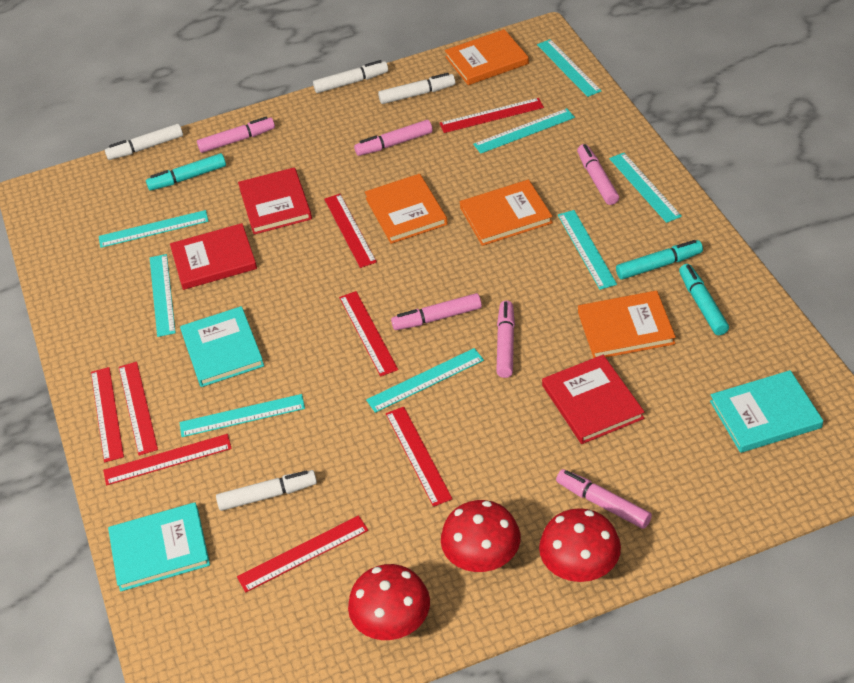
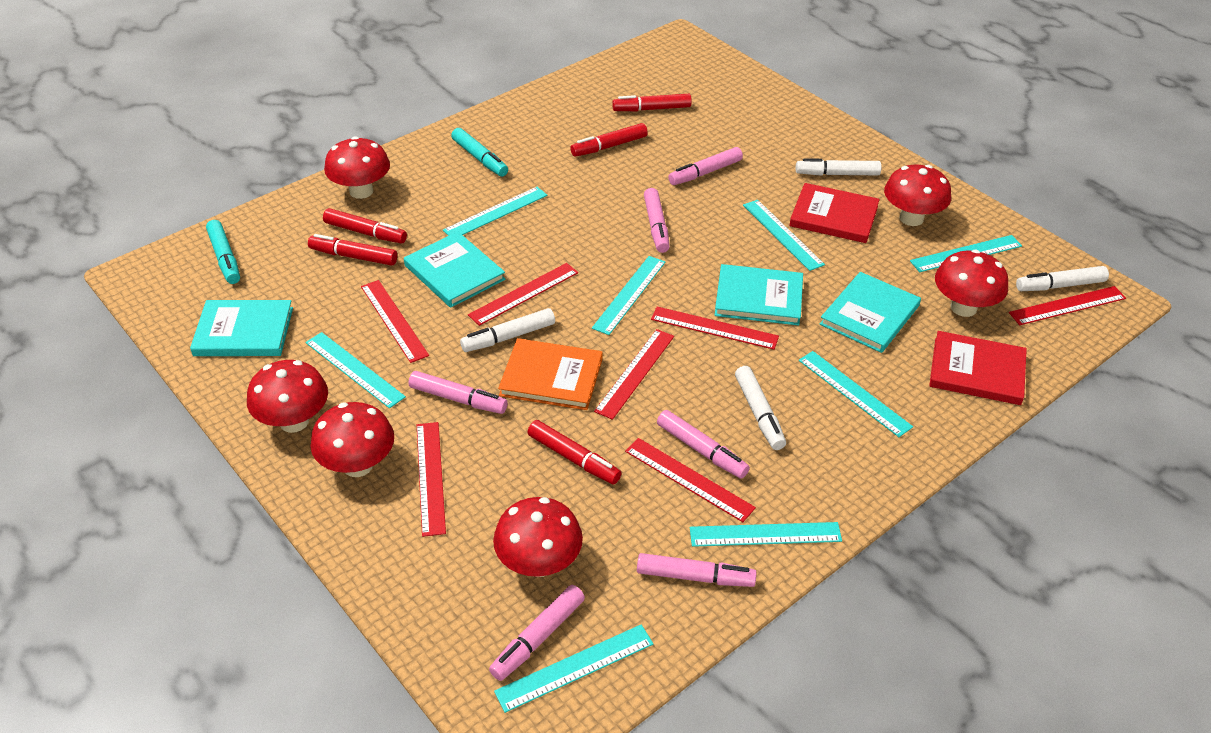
orange book: 4 -> 1
red book: 3 -> 2
red marker: 0 -> 5
red mushroom: 3 -> 6
red ruler: 8 -> 7
turquoise book: 3 -> 4
turquoise marker: 3 -> 2

